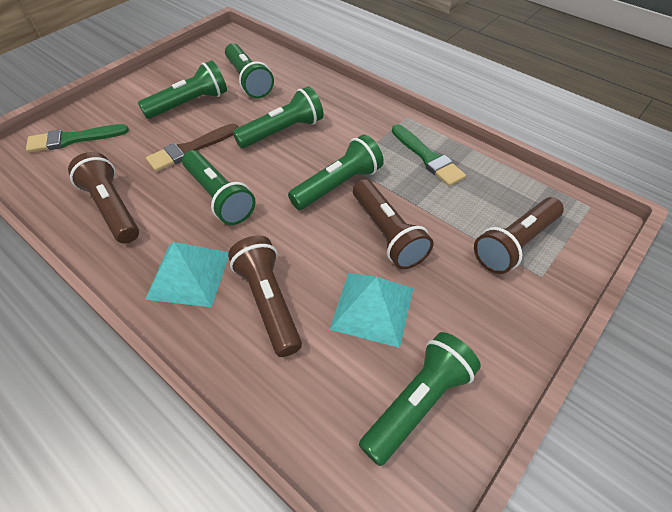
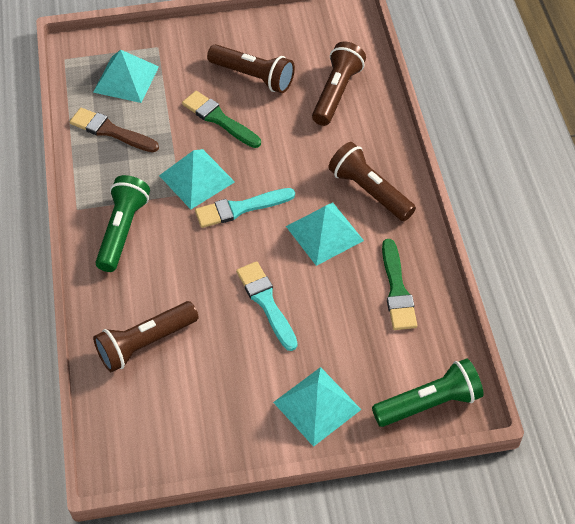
green flashlight: 6 -> 2
turquoise brush: 0 -> 2
turquoise pyramid: 2 -> 4

